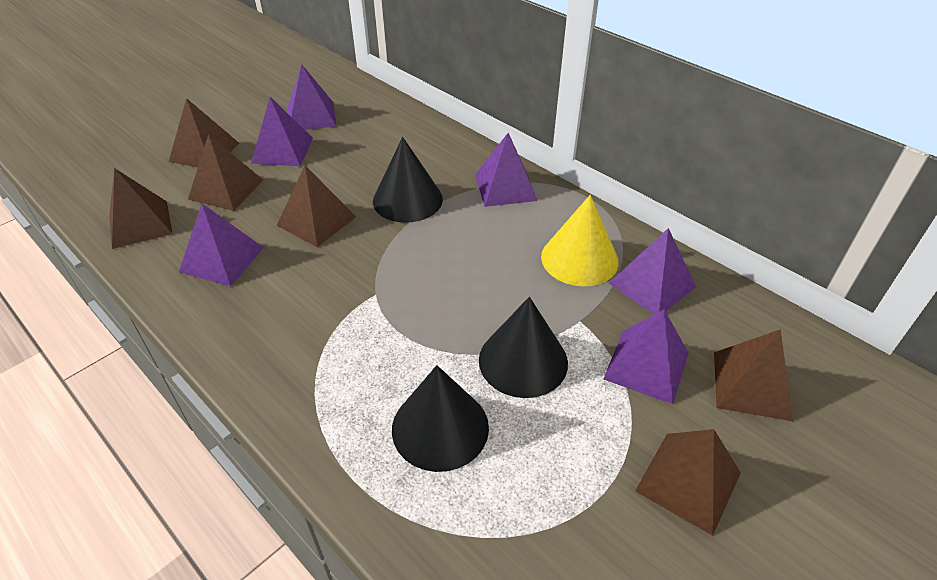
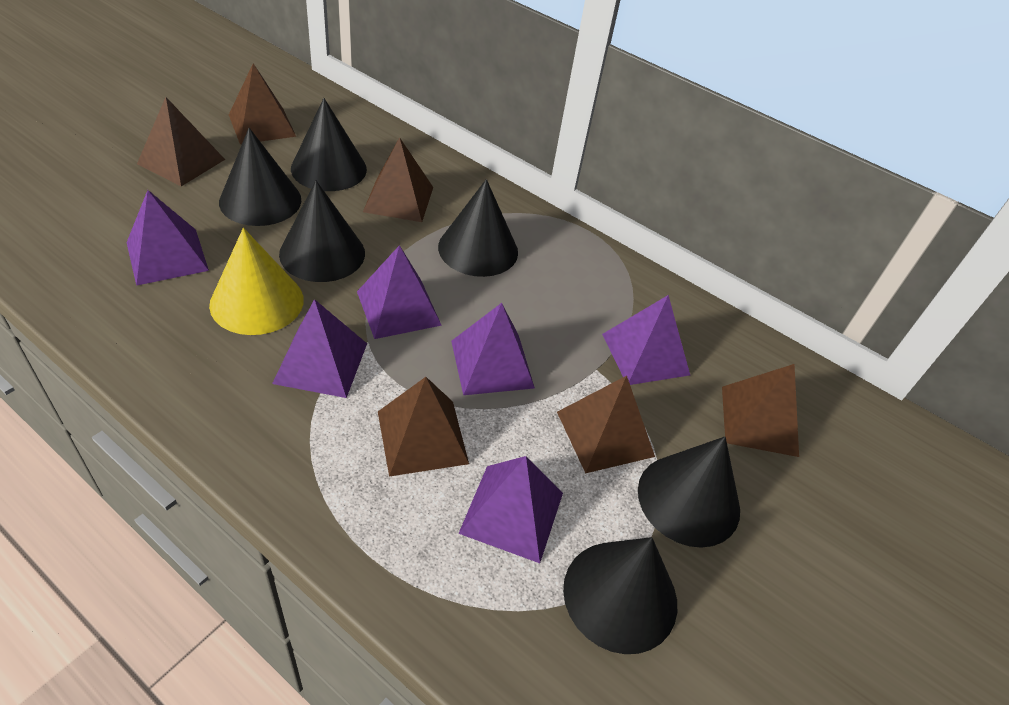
black cone: 3 -> 6

